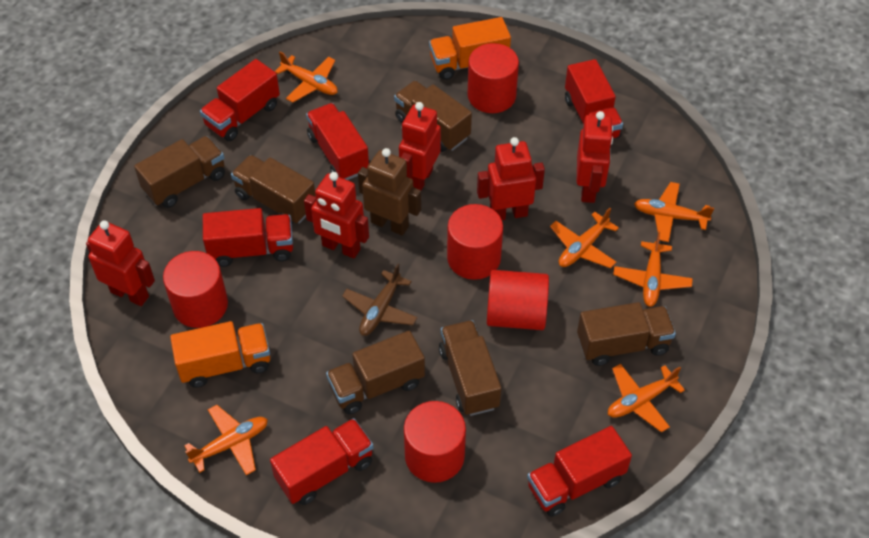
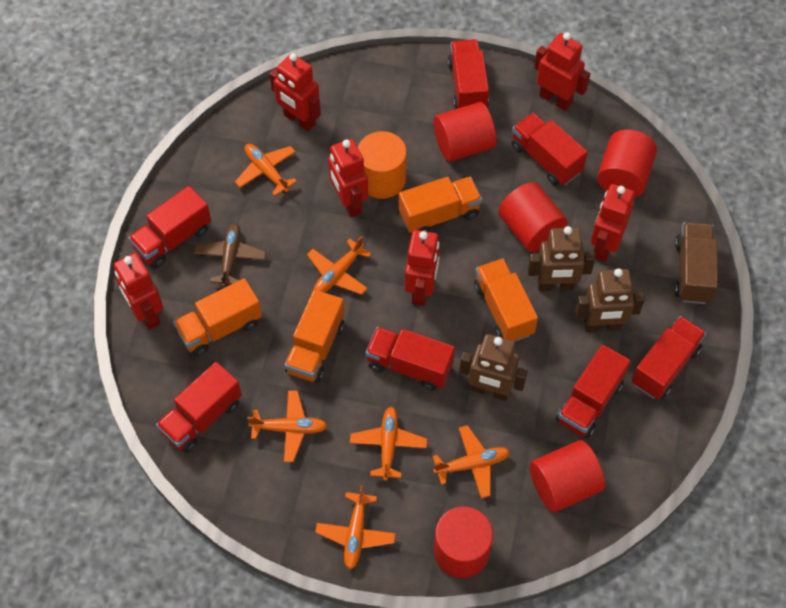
brown robot: 1 -> 3
brown truck: 6 -> 1
orange cylinder: 0 -> 1
orange truck: 2 -> 4
red robot: 5 -> 6
red truck: 6 -> 7

